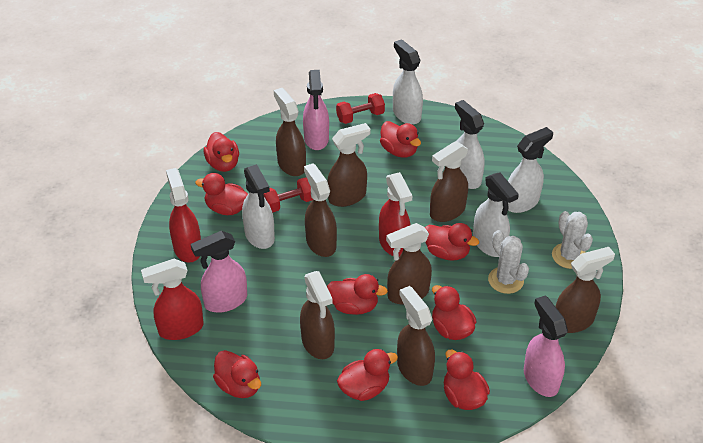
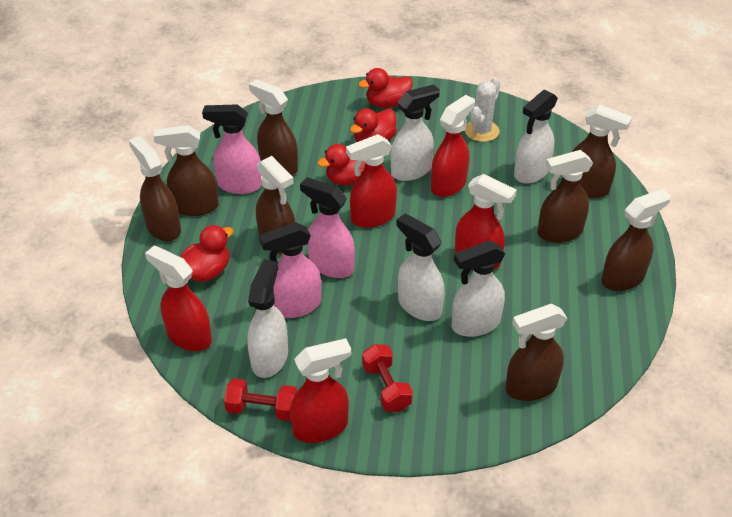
red duck: 9 -> 4
red spray bottle: 3 -> 5
white cactus: 2 -> 1

